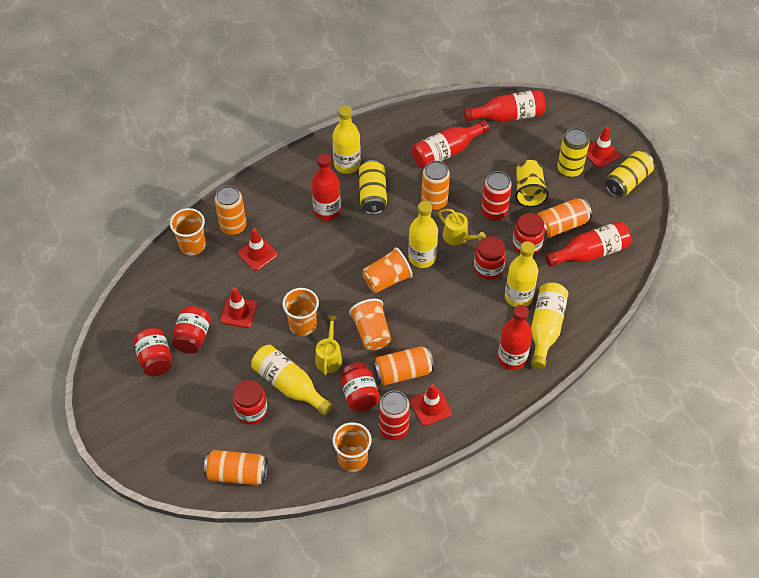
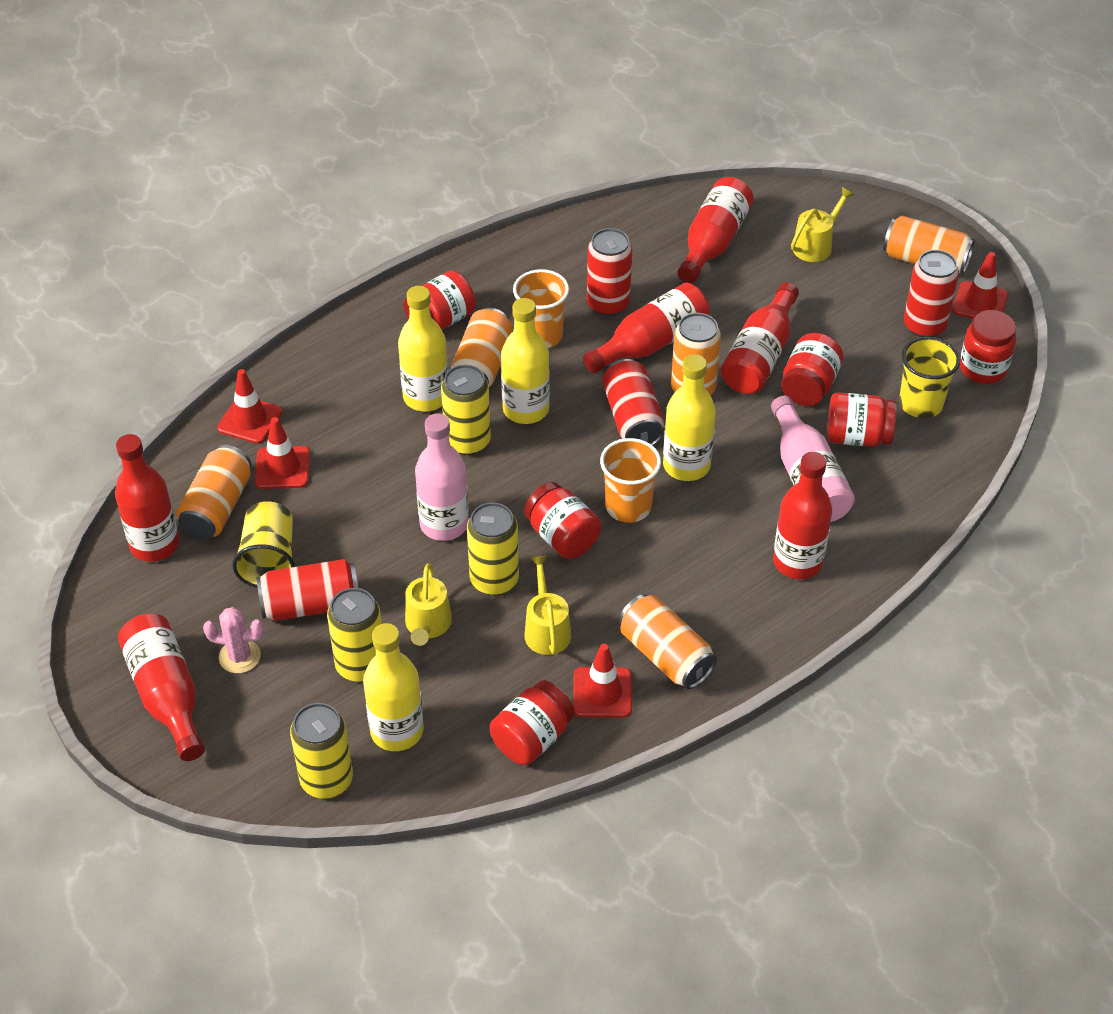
orange cup: 5 -> 2
pink bottle: 0 -> 2
pink cactus: 0 -> 1
red bottle: 5 -> 6
red can: 2 -> 4
yellow bottle: 5 -> 4
yellow can: 3 -> 4
yellow cup: 1 -> 2
yellow watering can: 2 -> 3

